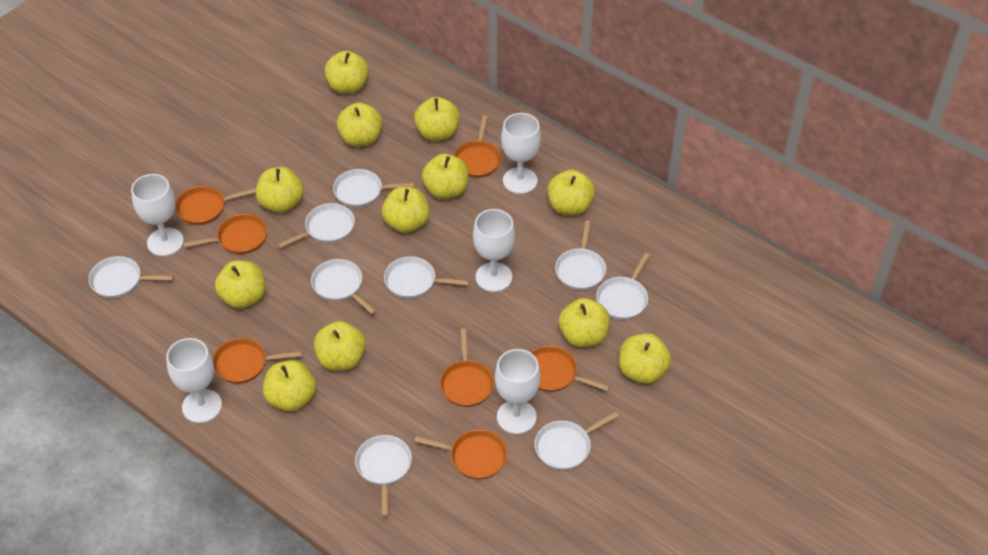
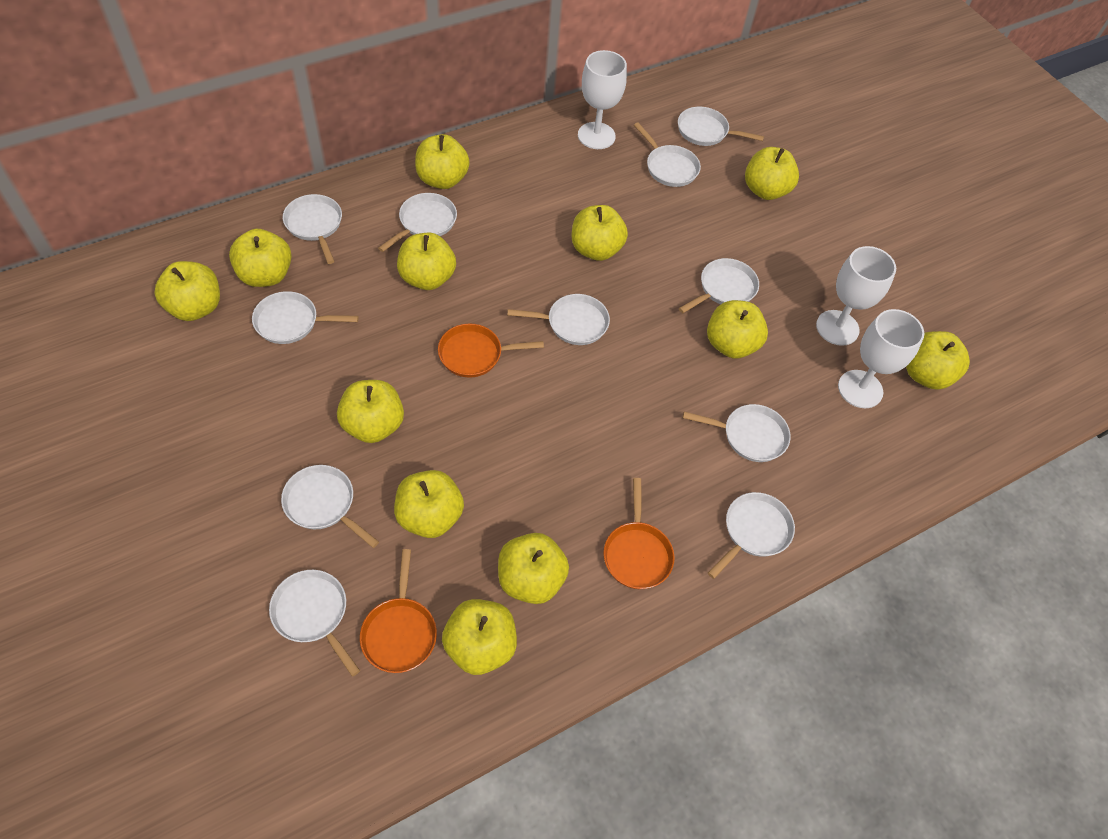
orange pan: 7 -> 3
white goblet: 5 -> 3
white pan: 9 -> 11

